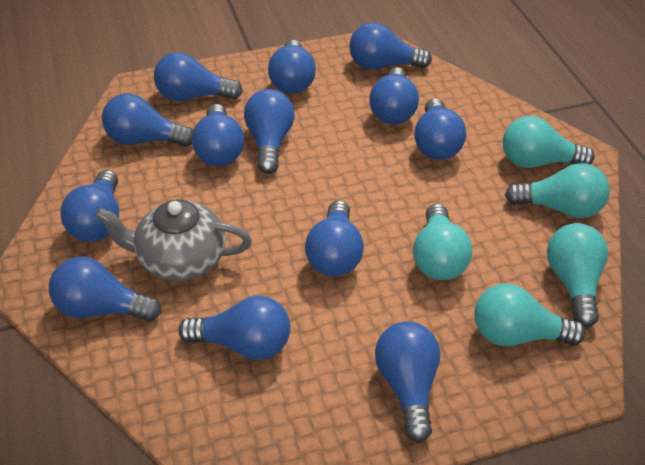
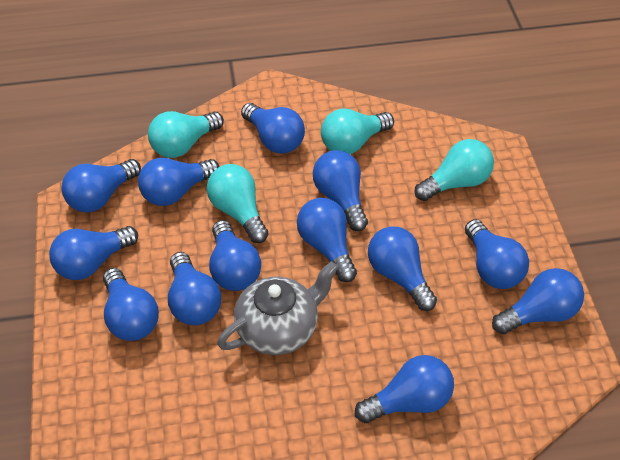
turquoise light bulb: 5 -> 4

